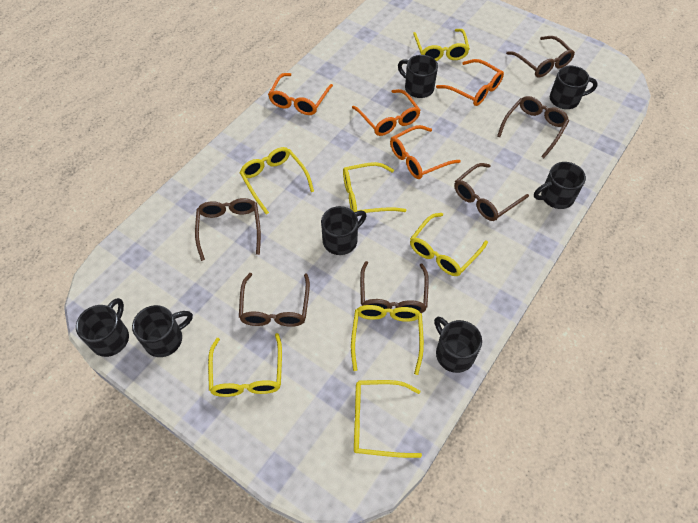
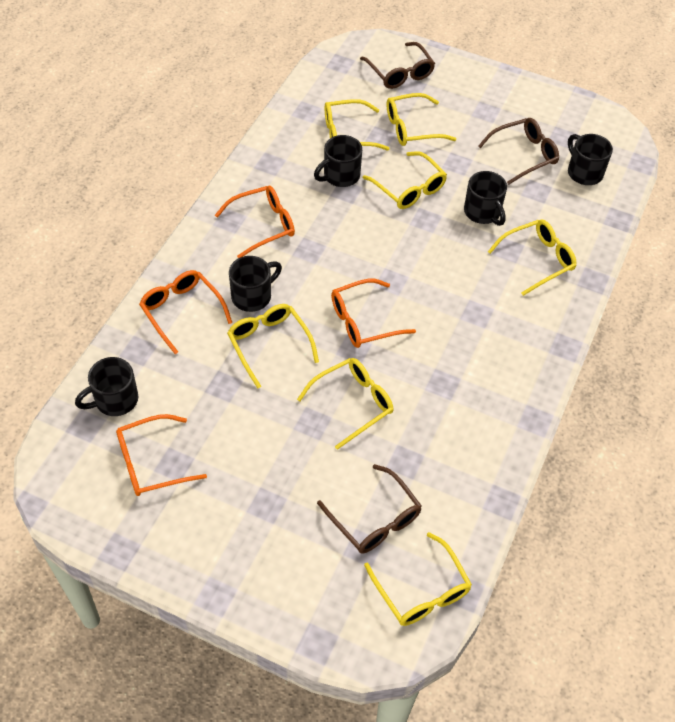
black mug: 7 -> 5
brown glasses: 6 -> 3

